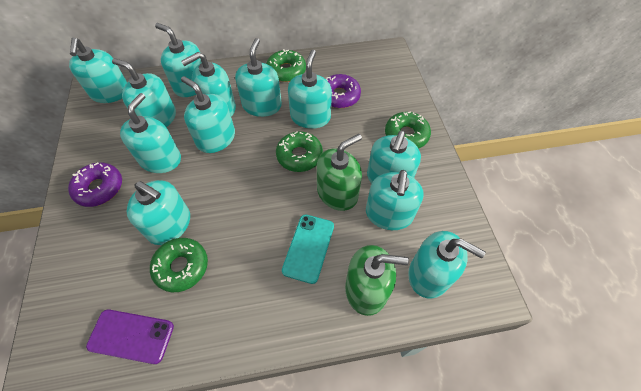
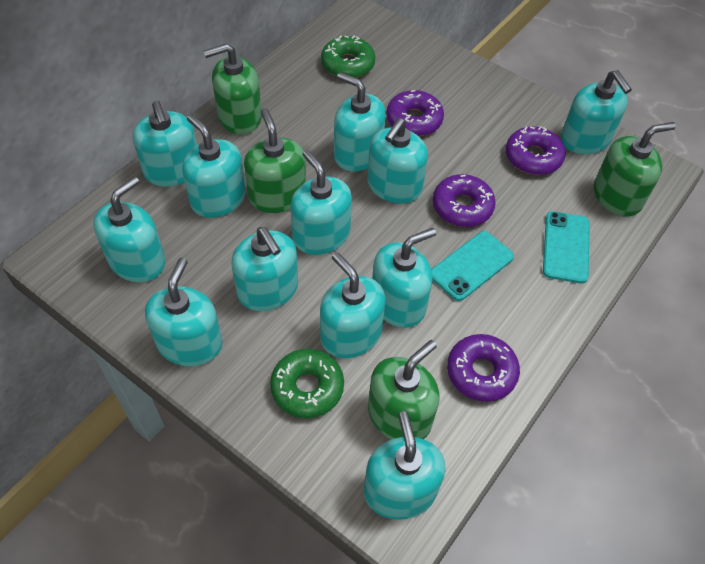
green donut: 4 -> 2
green soap dispenser: 2 -> 4
purple donut: 2 -> 4
purple phone: 1 -> 0
turquoise phone: 1 -> 2

